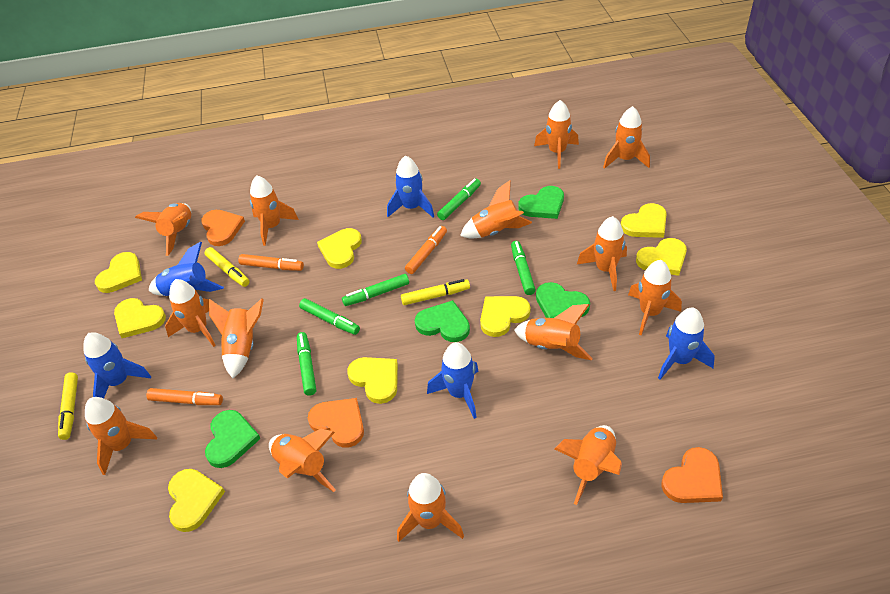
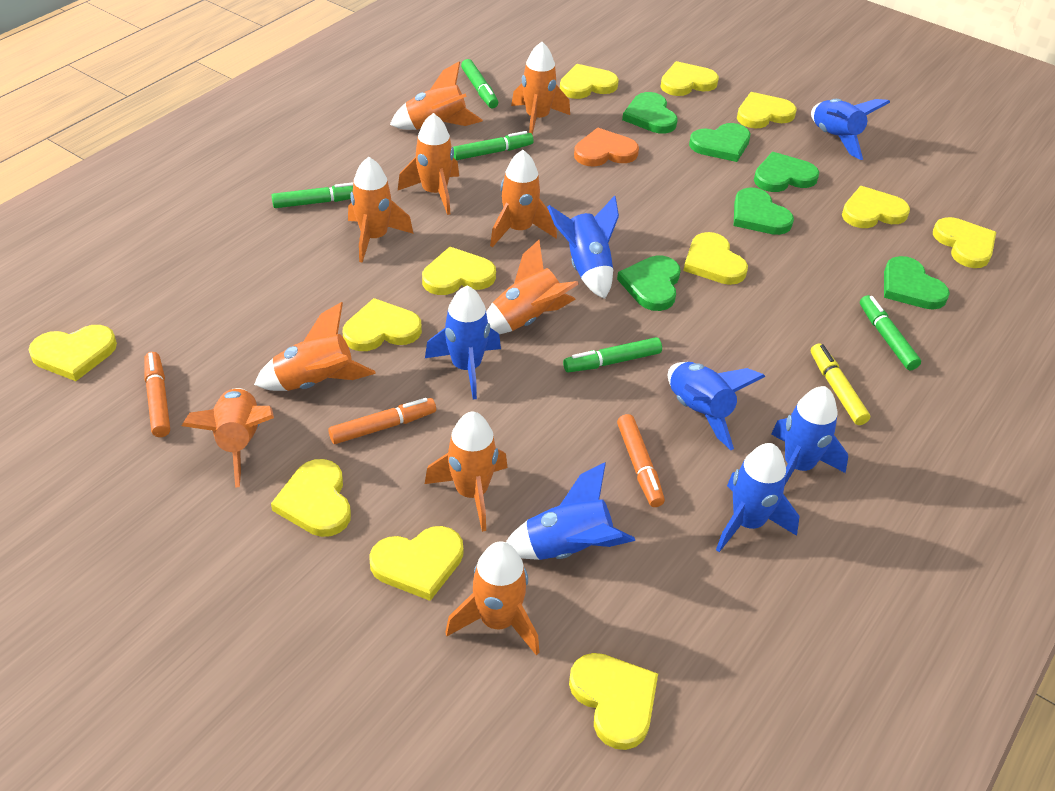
blue rocket: 5 -> 7
green heart: 4 -> 6
orange heart: 3 -> 1
orange rocket: 14 -> 10
yellow heart: 8 -> 12
yellow marker: 3 -> 1

